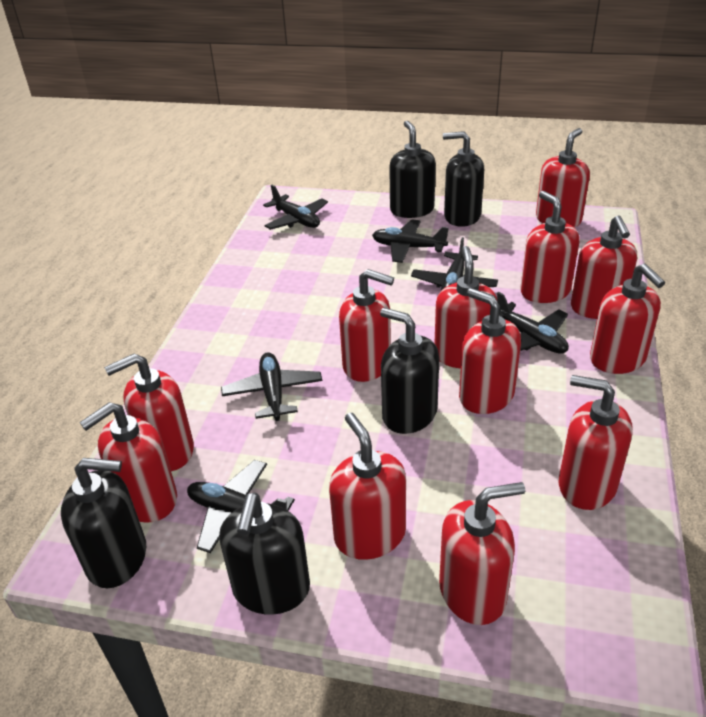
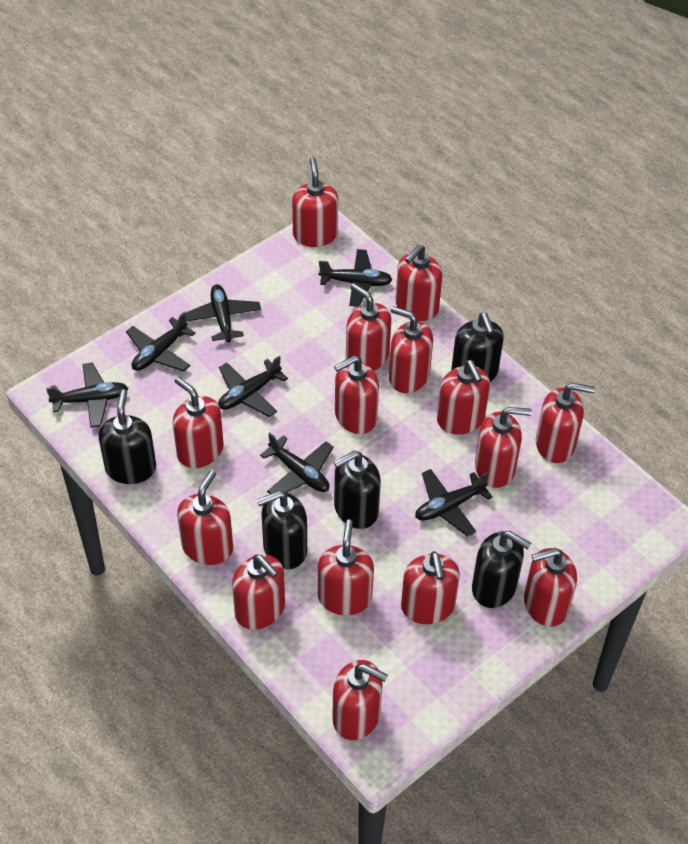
black plane: 6 -> 7
red soap dispenser: 12 -> 15

